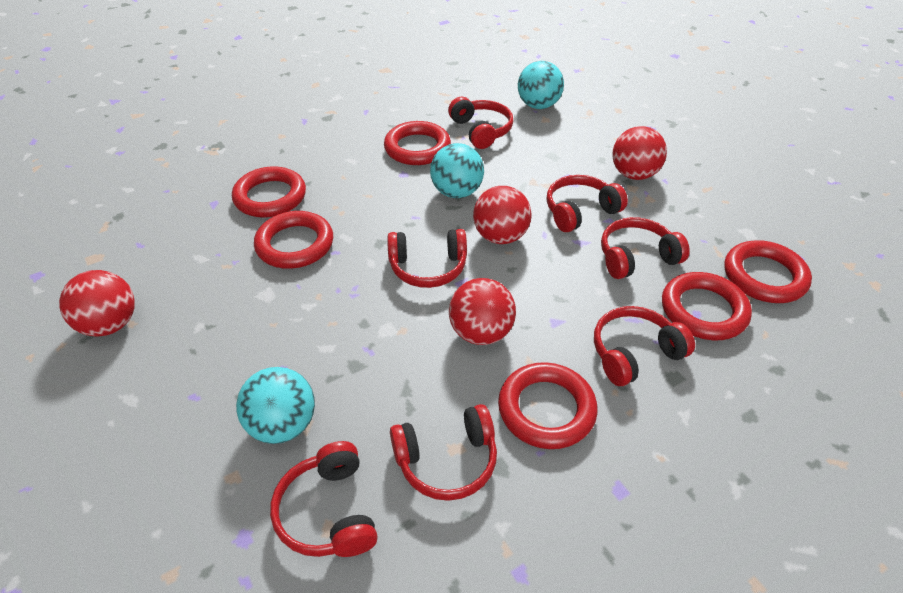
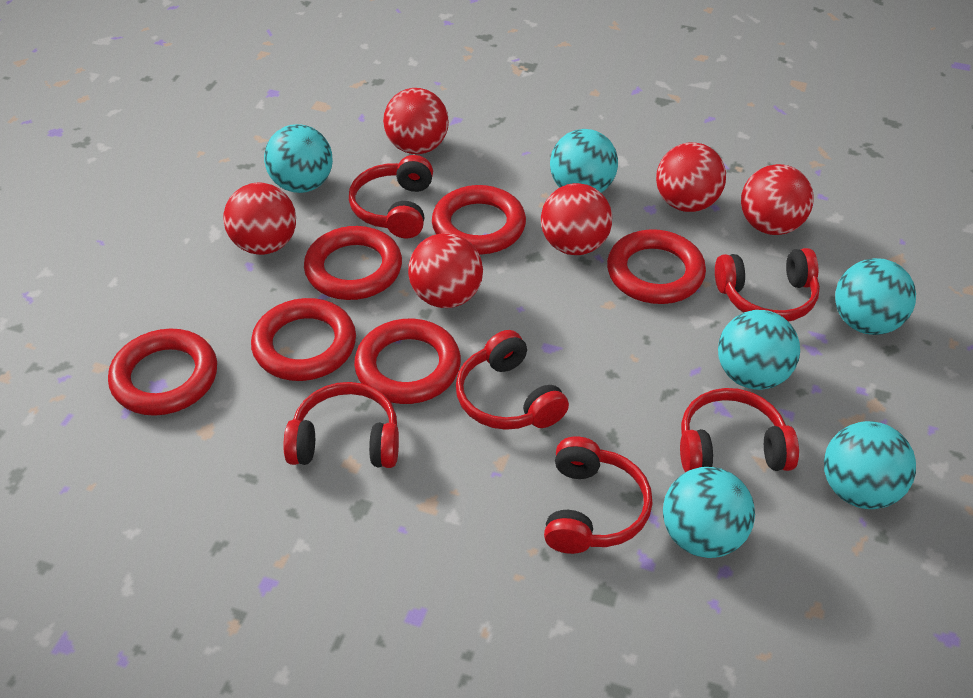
red ball: 4 -> 6
red headphones: 7 -> 6
turquoise ball: 3 -> 6

